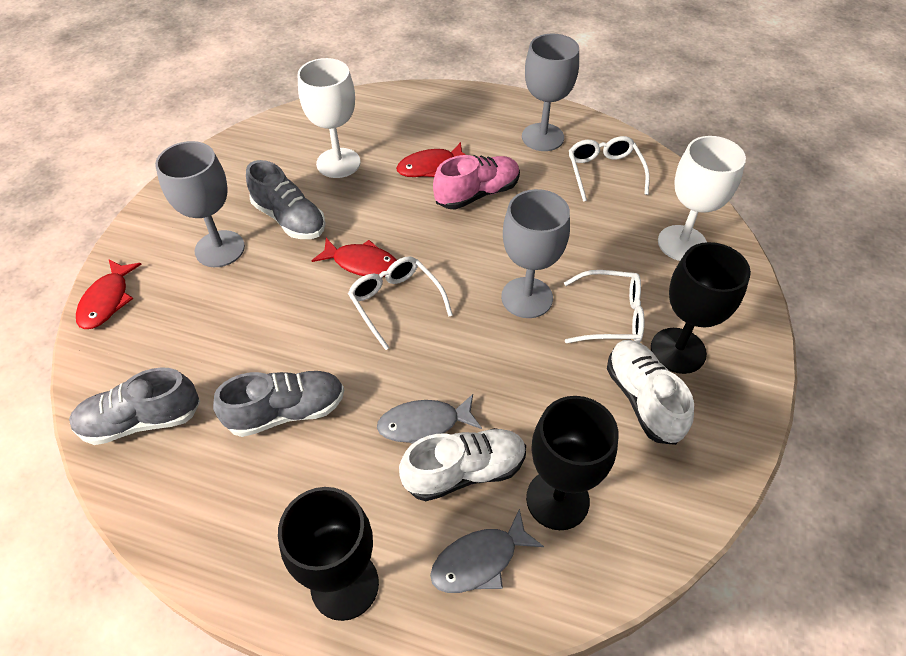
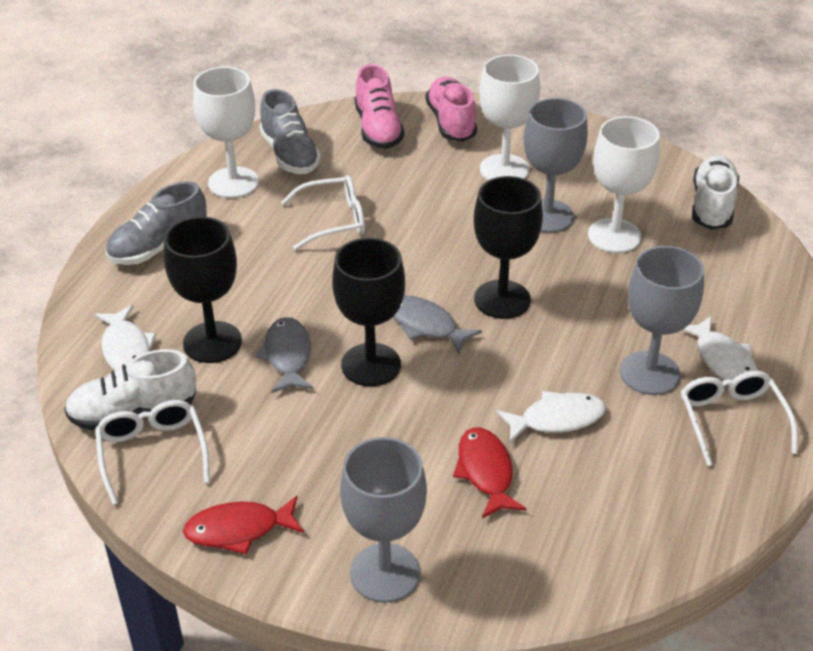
grey shoe: 3 -> 2
pink shoe: 1 -> 2
red fish: 3 -> 2
white fish: 0 -> 3
white goblet: 2 -> 3

